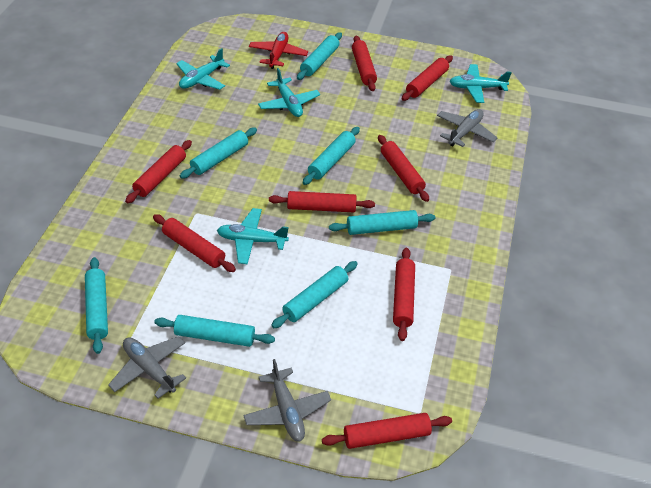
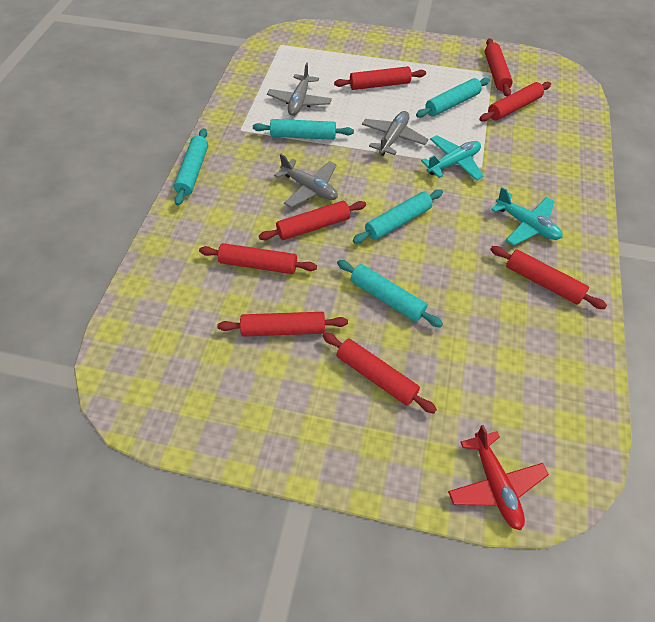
turquoise plane: 4 -> 2
turquoise rolling pin: 7 -> 5

